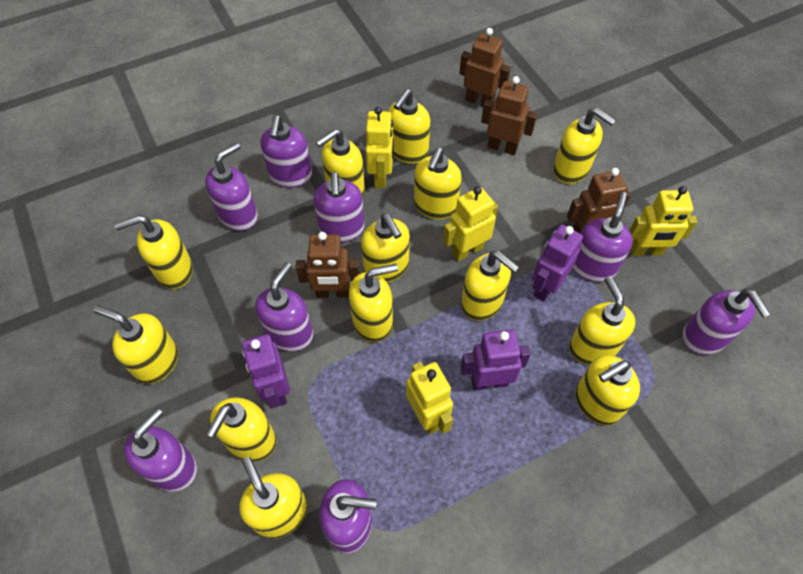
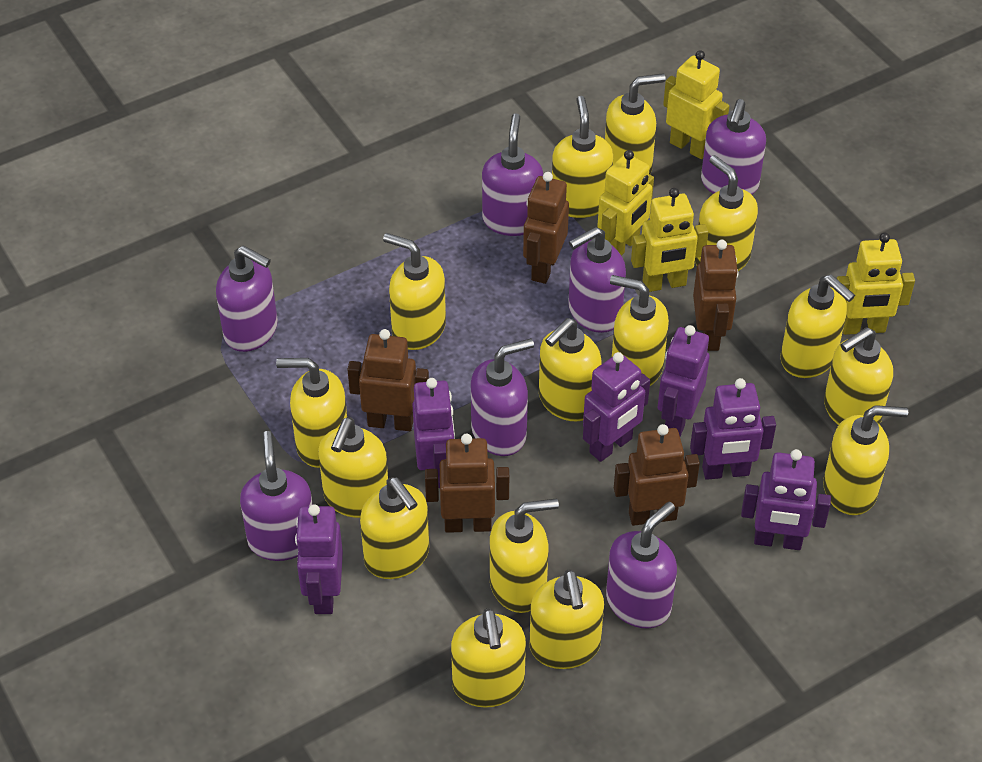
brown robot: 4 -> 5
purple robot: 3 -> 6
purple soap dispenser: 8 -> 7
yellow soap dispenser: 13 -> 15

